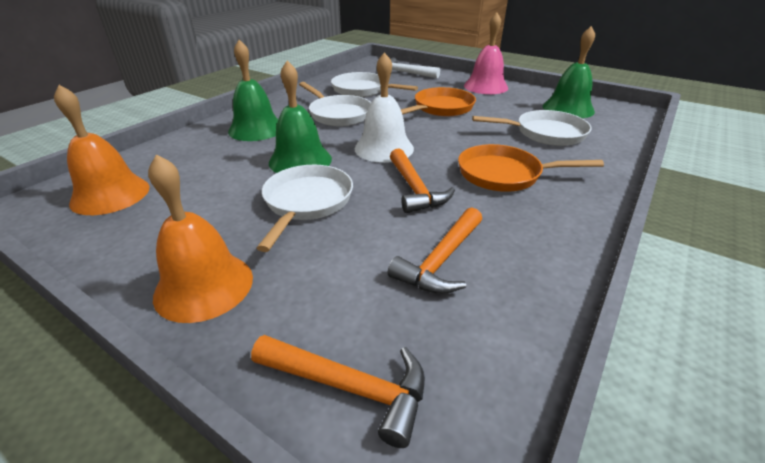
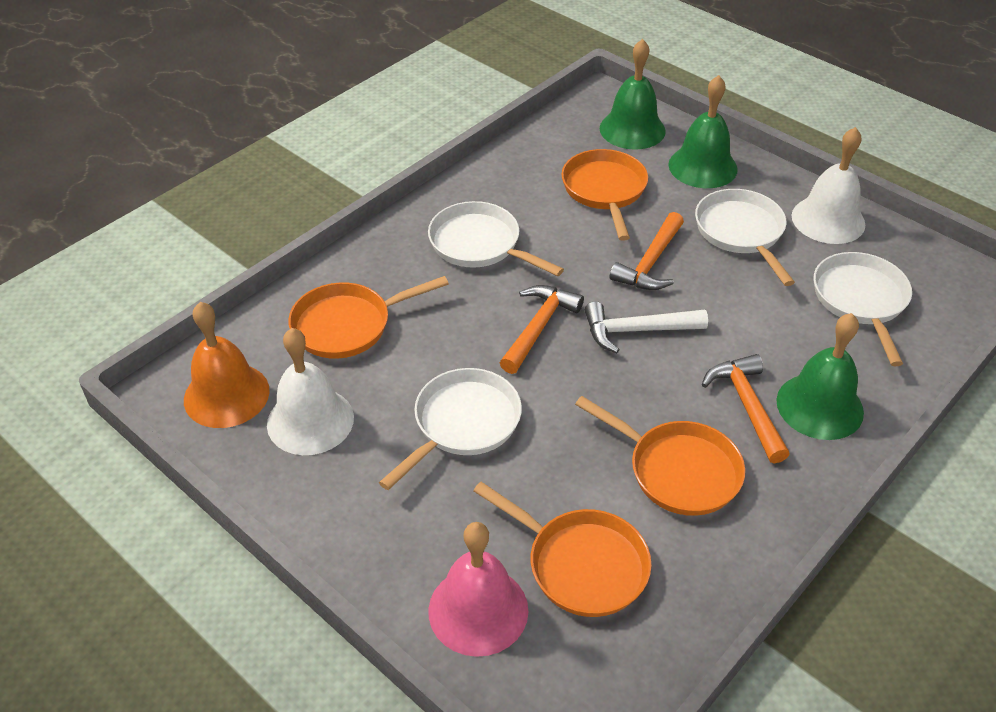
orange bell: 2 -> 1
orange pan: 2 -> 4
white bell: 1 -> 2

